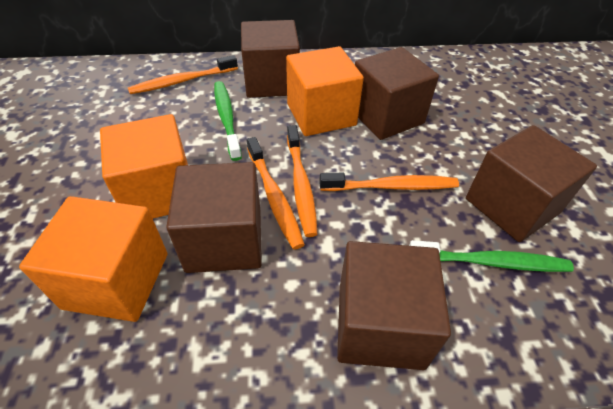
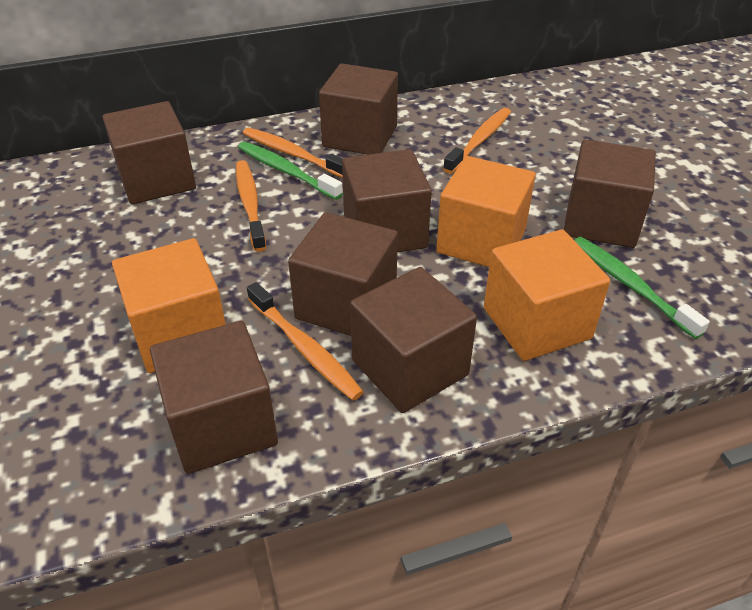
brown cube: 5 -> 7

